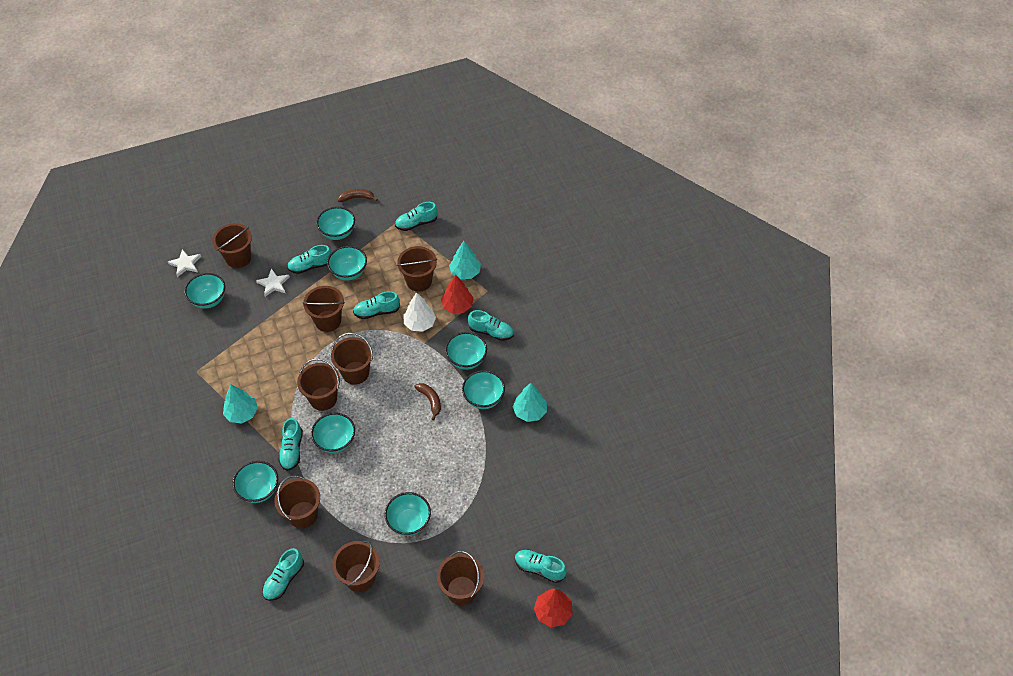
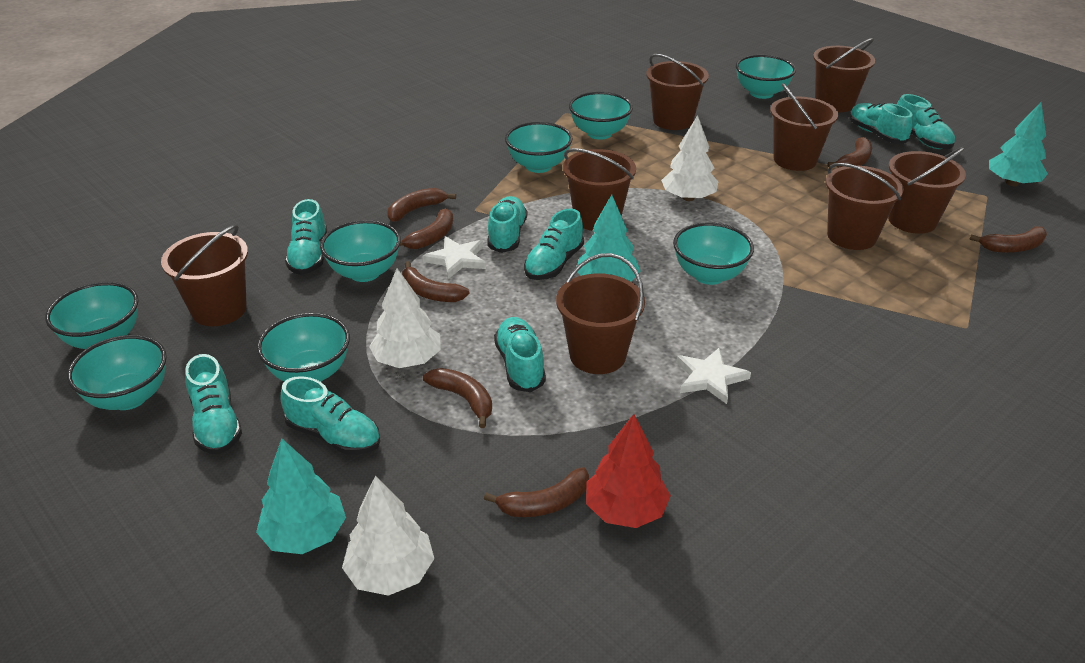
brown banana: 2 -> 7
red tree: 2 -> 1
turquoise shoe: 7 -> 8
white tree: 1 -> 3

